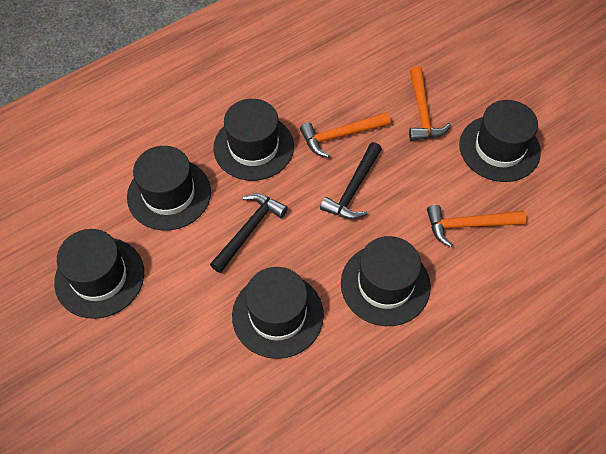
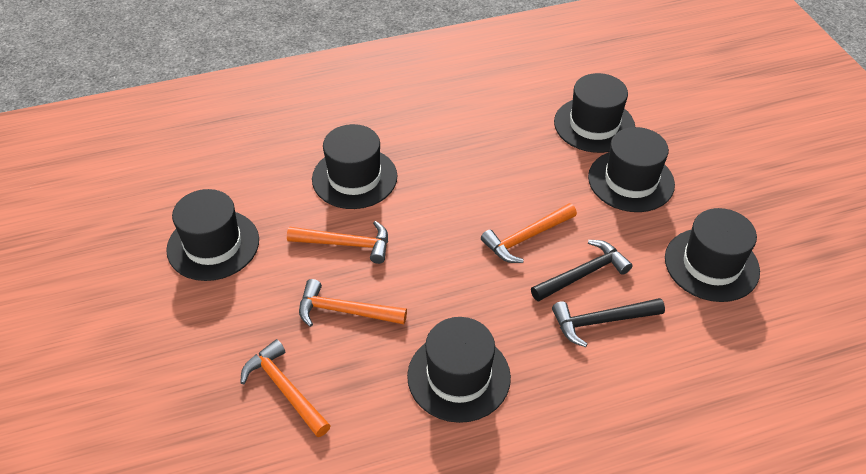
orange hammer: 3 -> 4

